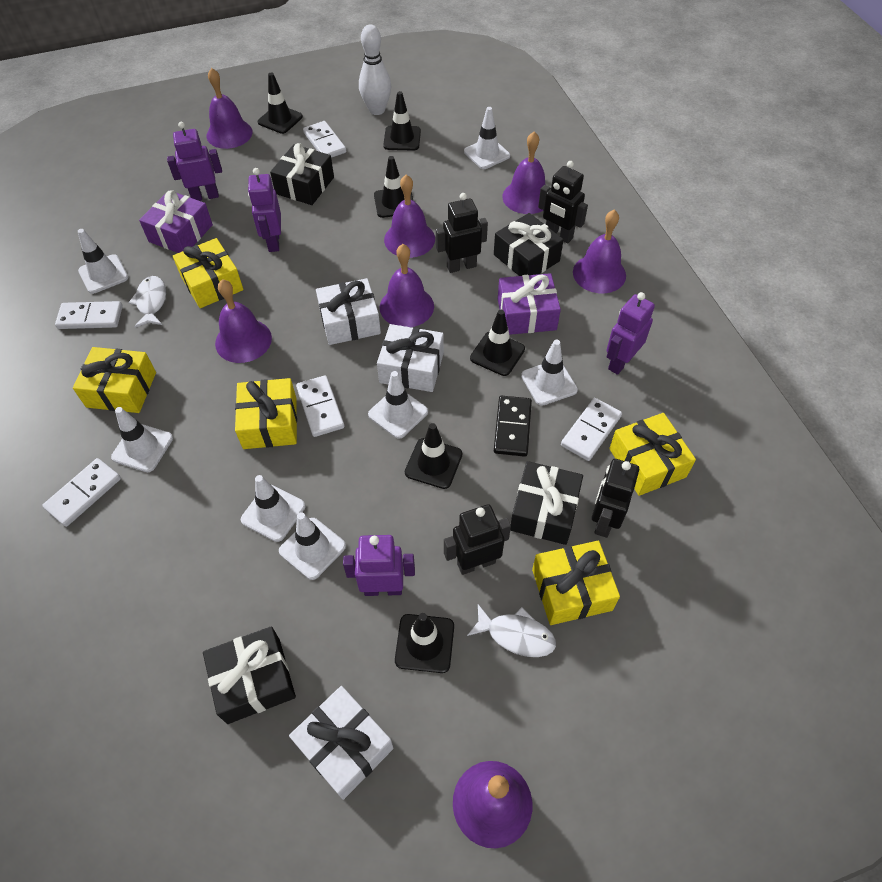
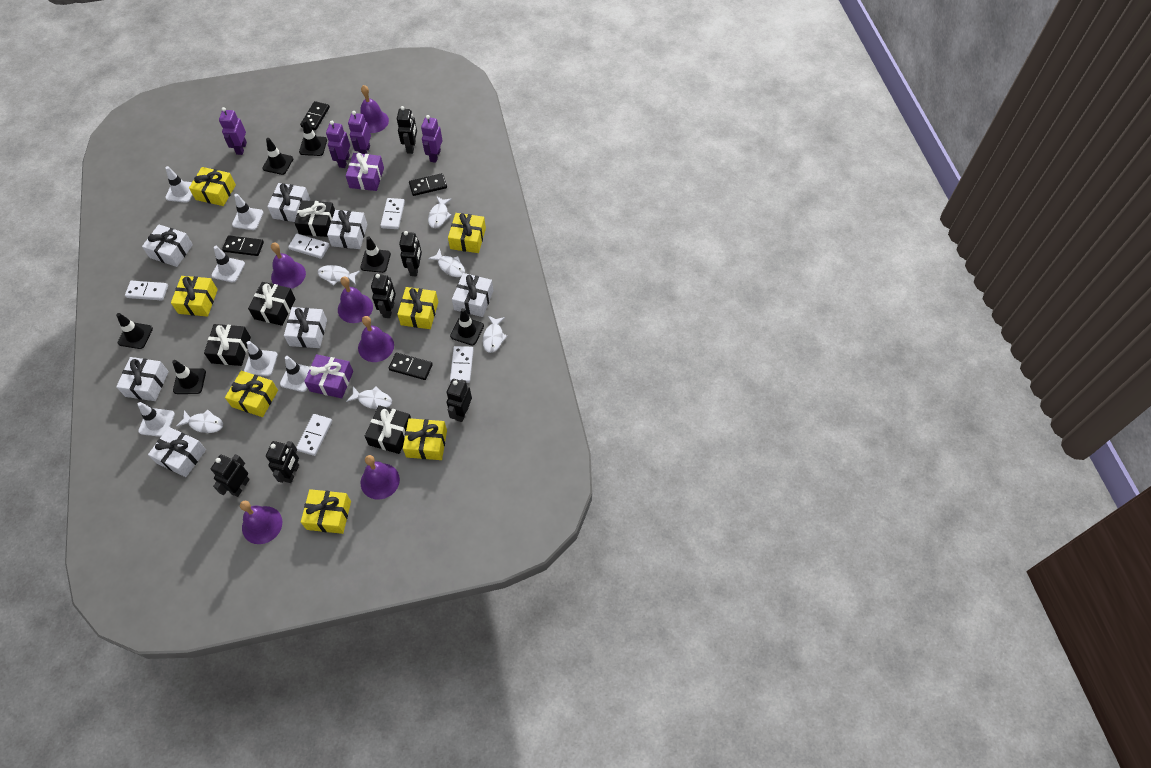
black domino: 1 -> 4
black robot: 4 -> 6
purple bell: 7 -> 6
white bowling pin: 1 -> 0
white fish: 2 -> 6
white gift: 3 -> 7
white traffic cone: 7 -> 6
yellow gift: 5 -> 7

